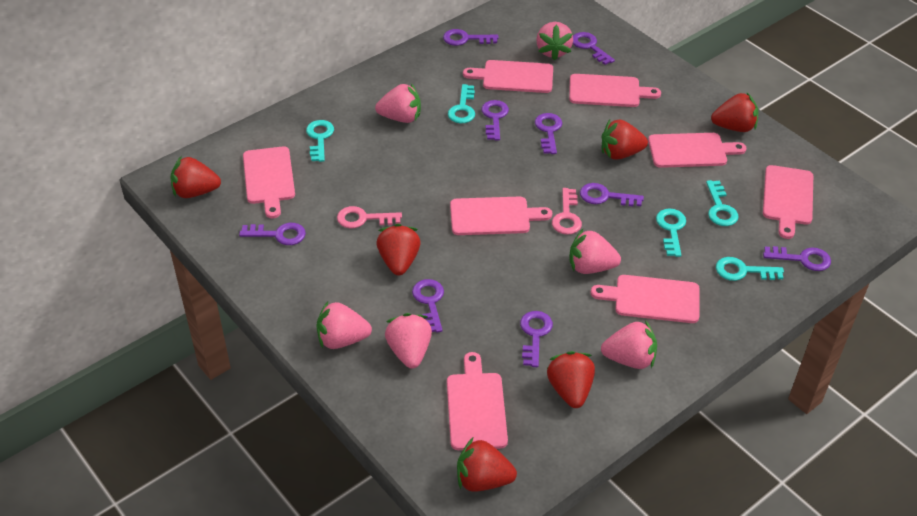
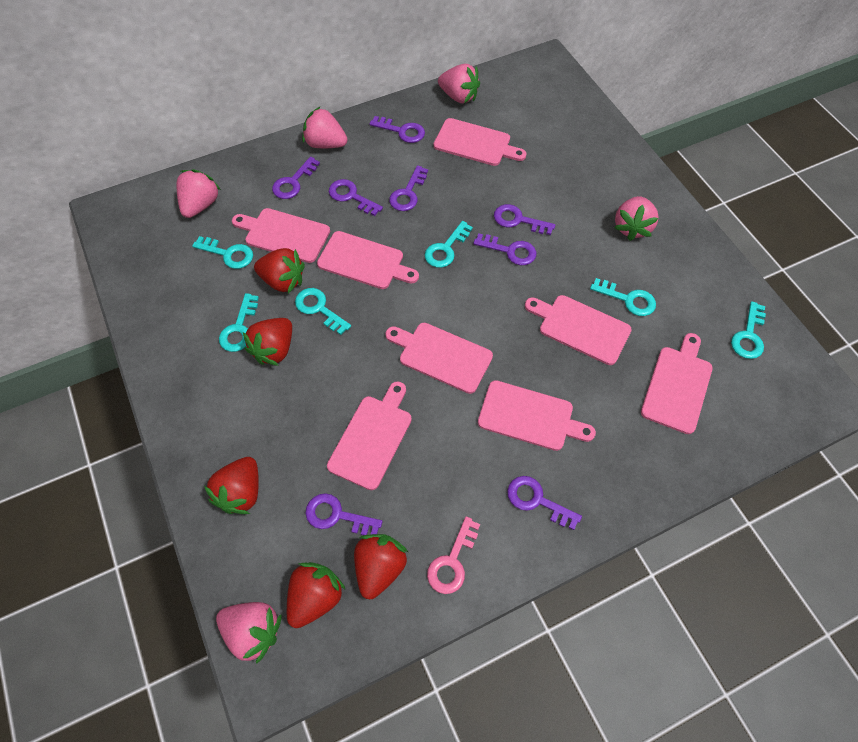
pink key: 2 -> 1
pink strawberry: 6 -> 5
purple key: 9 -> 8
red strawberry: 6 -> 5
turquoise key: 5 -> 6

